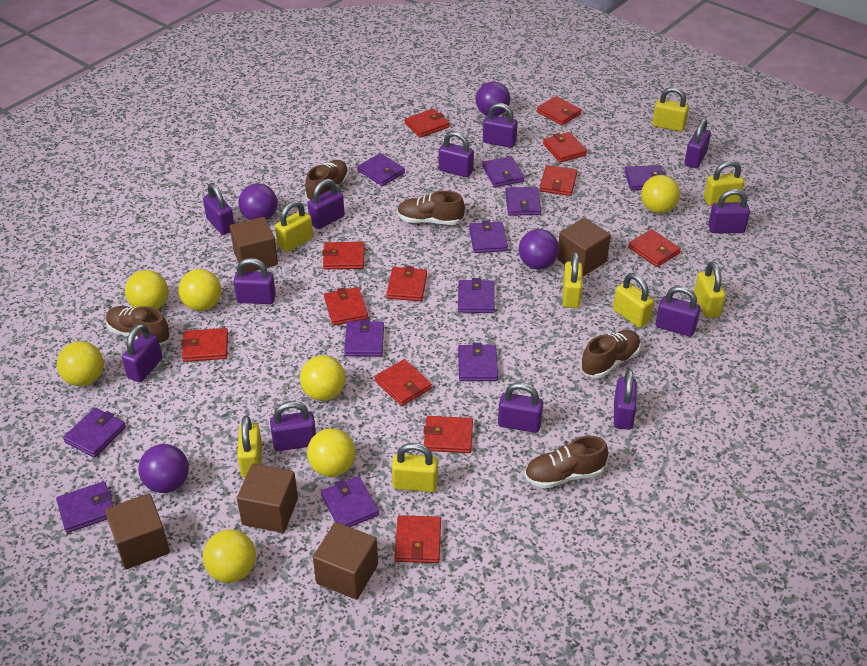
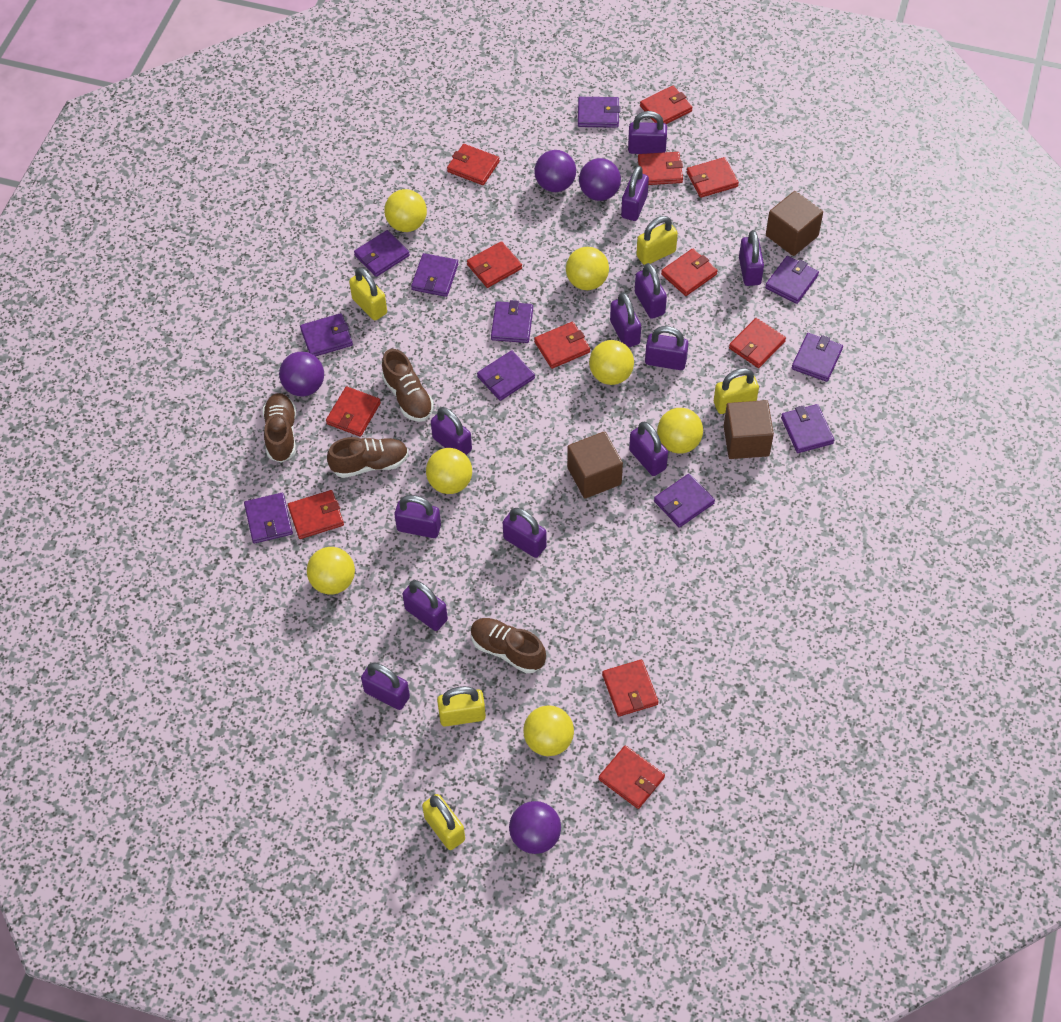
brown cube: 5 -> 3
brown shoe: 5 -> 4
yellow padlock: 8 -> 5

